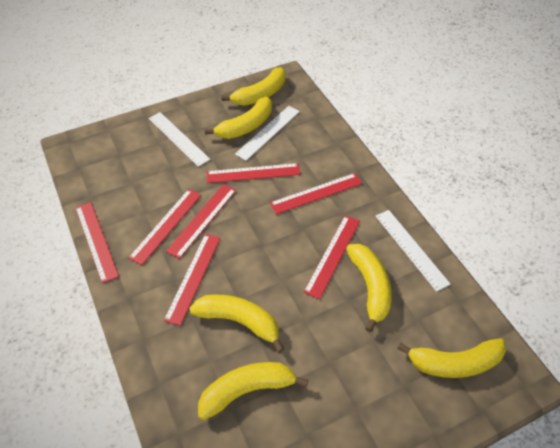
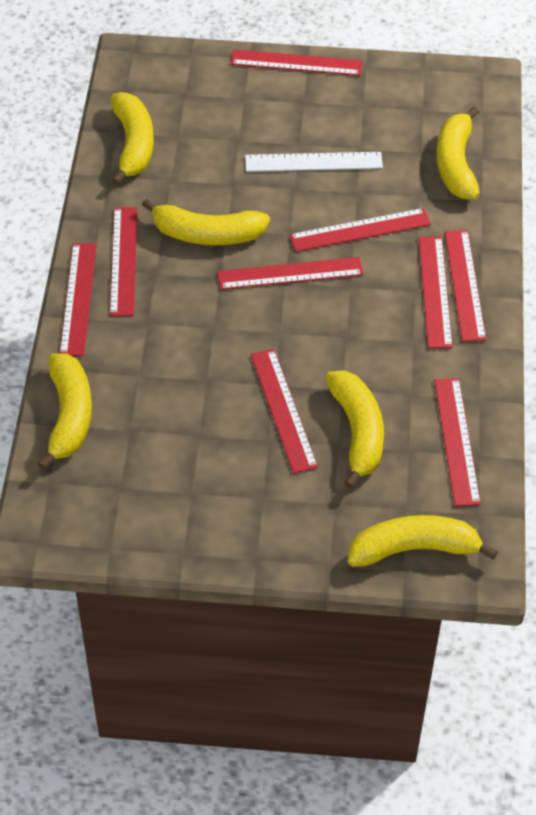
red ruler: 7 -> 9
white ruler: 3 -> 1

